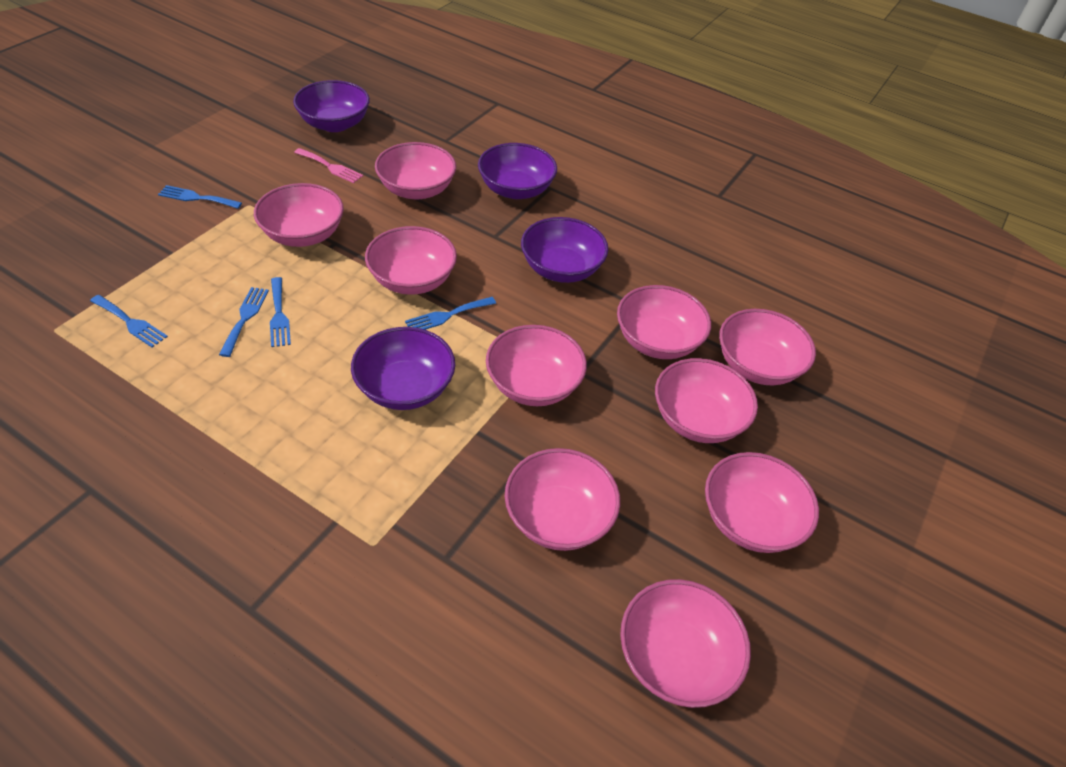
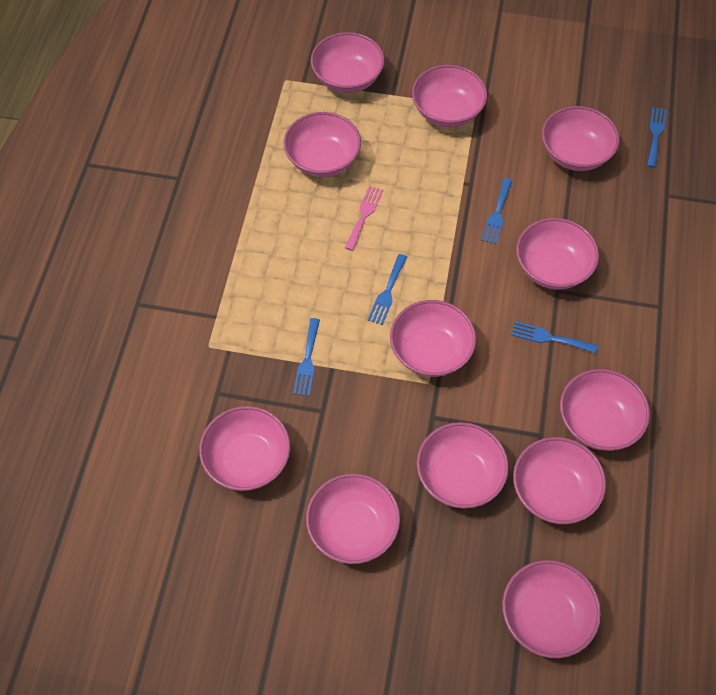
pink bowl: 10 -> 12
purple bowl: 4 -> 0

